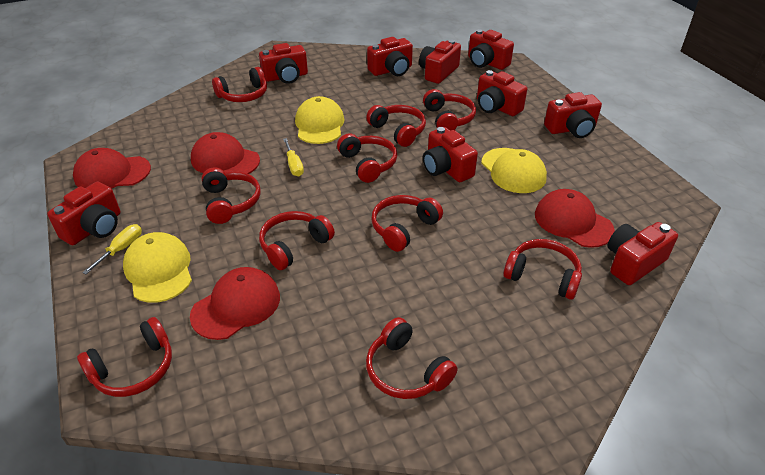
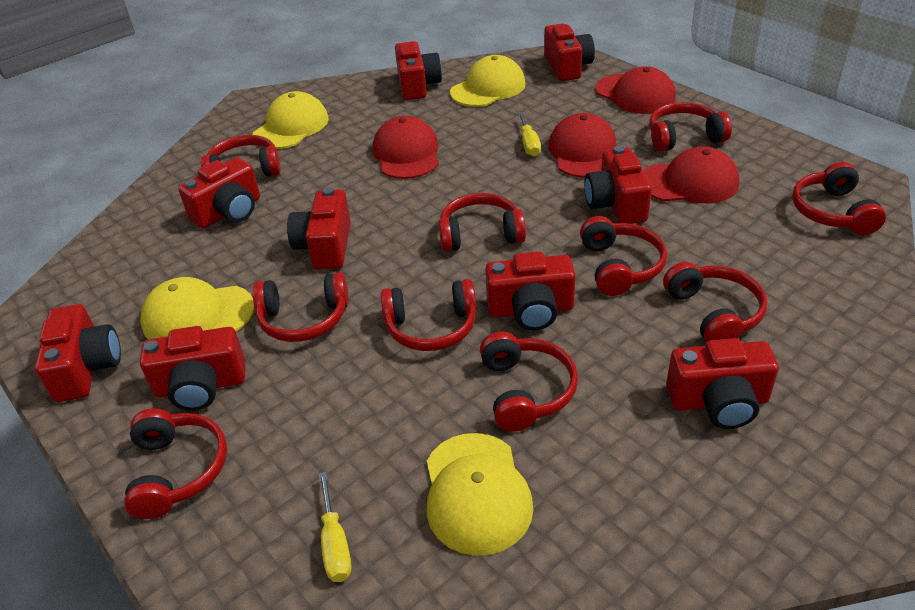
yellow cap: 3 -> 4

